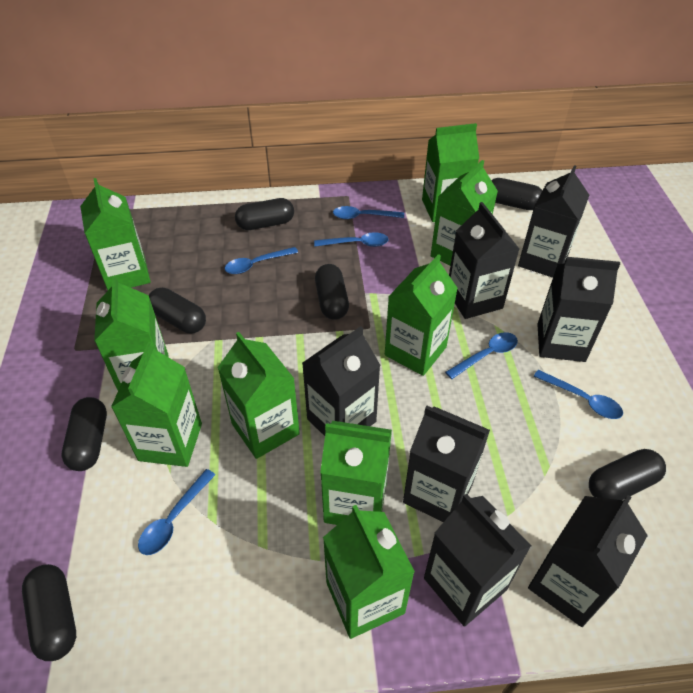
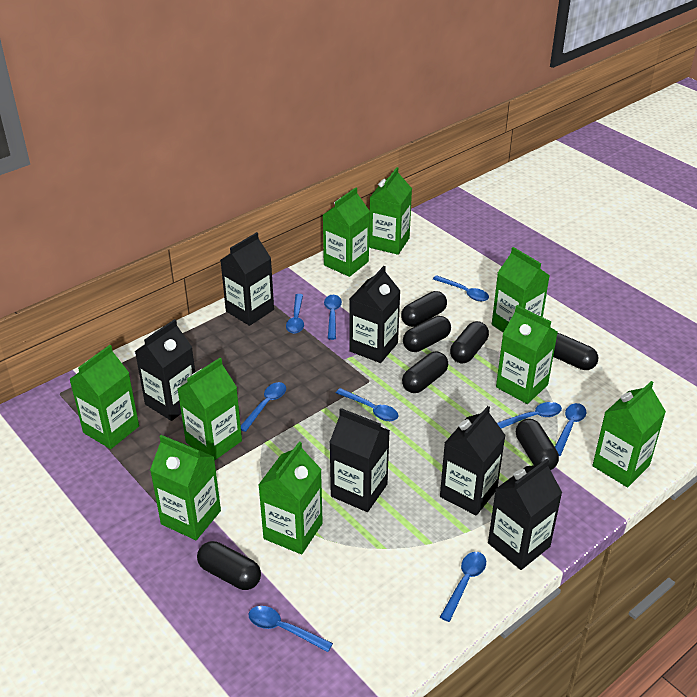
black carton: 7 -> 6
blue spoon: 6 -> 9

